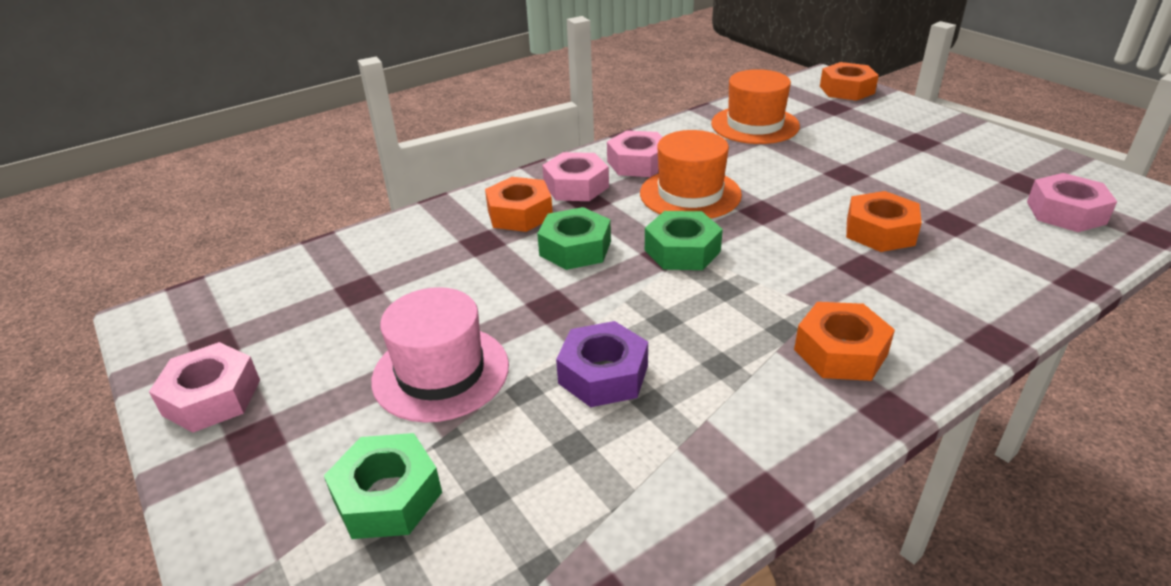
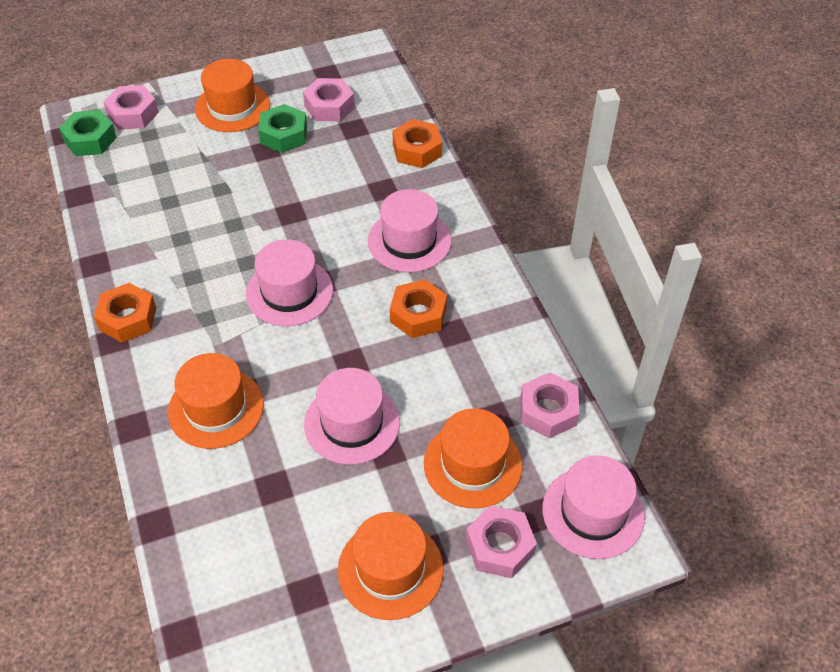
green nut: 3 -> 2
orange hat: 2 -> 4
orange nut: 4 -> 3
pink hat: 1 -> 4
purple nut: 1 -> 0

